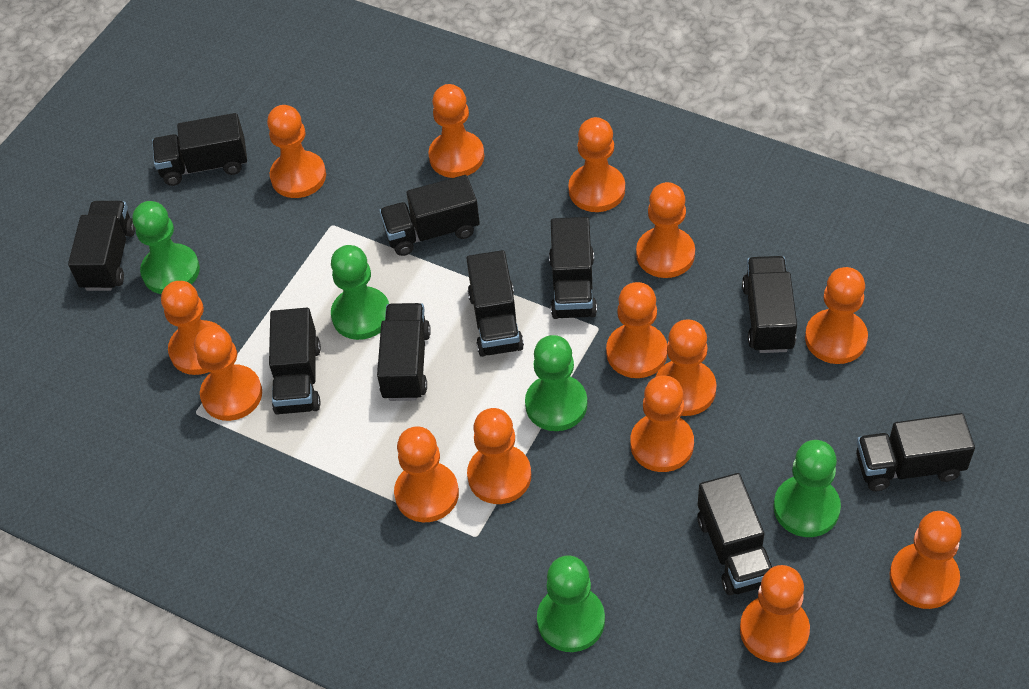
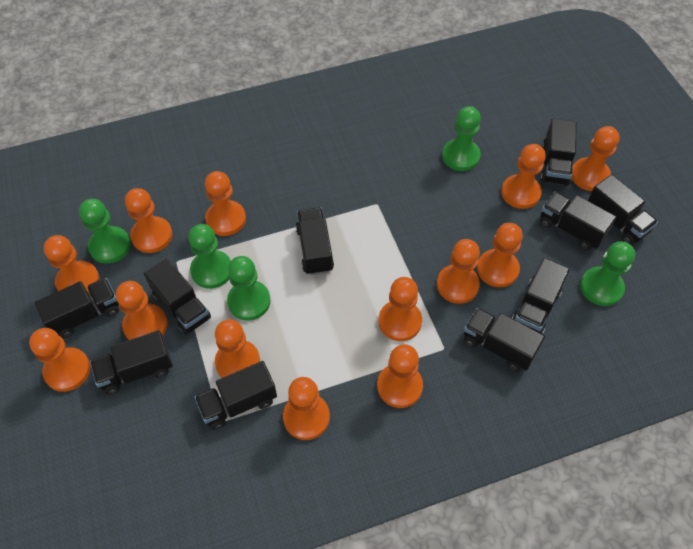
orange pawn: 14 -> 13

